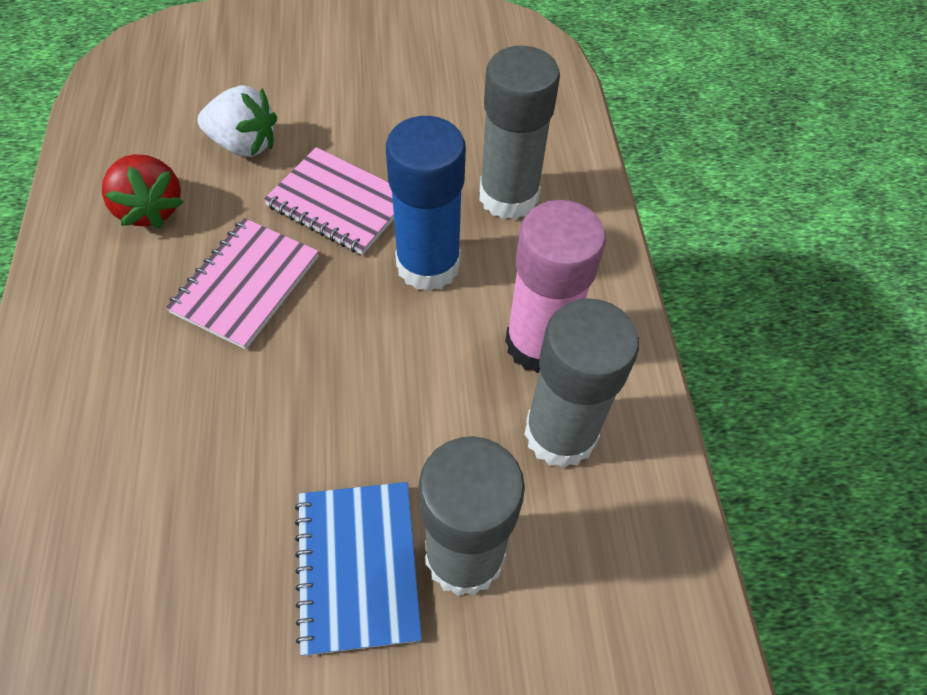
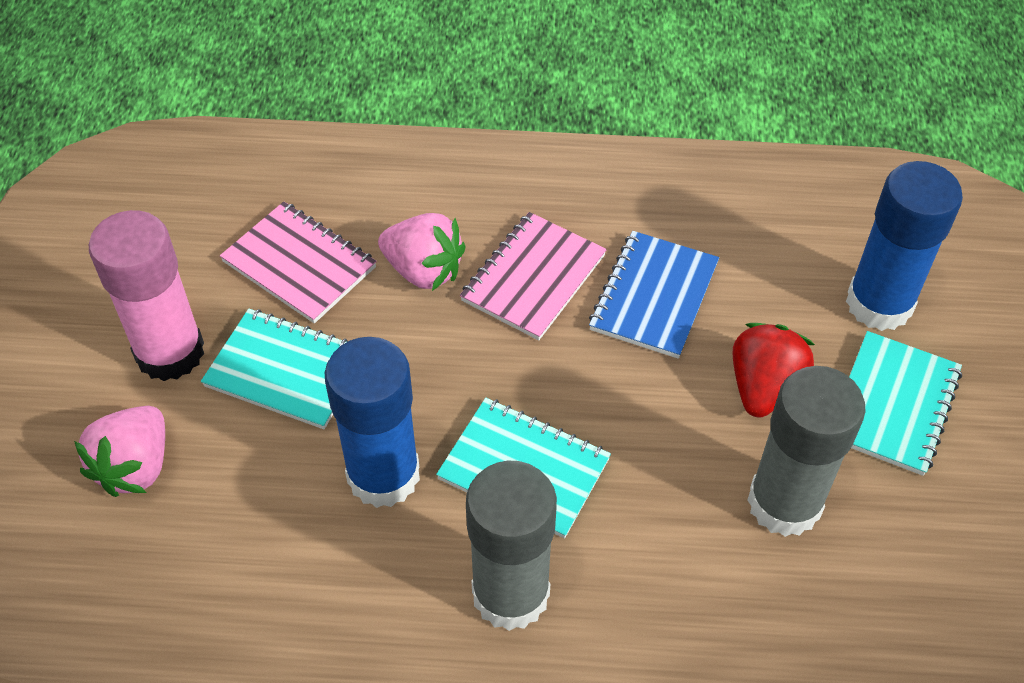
blue glue stick: 1 -> 2
grey glue stick: 3 -> 2
pink strawberry: 0 -> 2
turquoise notebook: 0 -> 3
white strawberry: 1 -> 0

